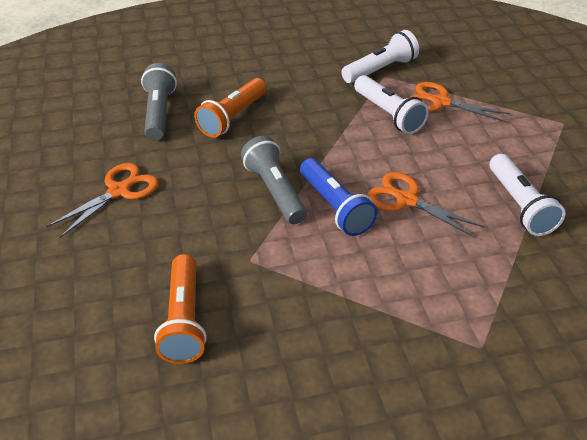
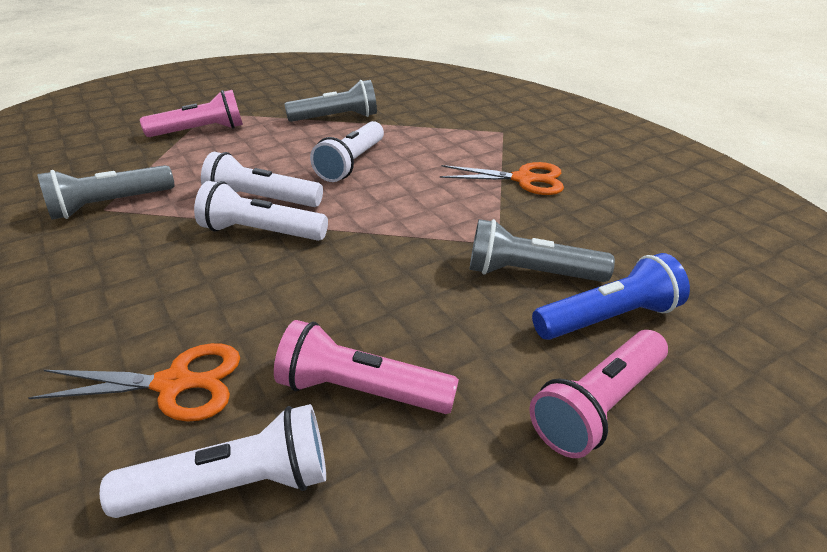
grey flashlight: 2 -> 3
orange flashlight: 2 -> 0
orange scissors: 3 -> 2
pink flashlight: 0 -> 3
white flashlight: 3 -> 4

